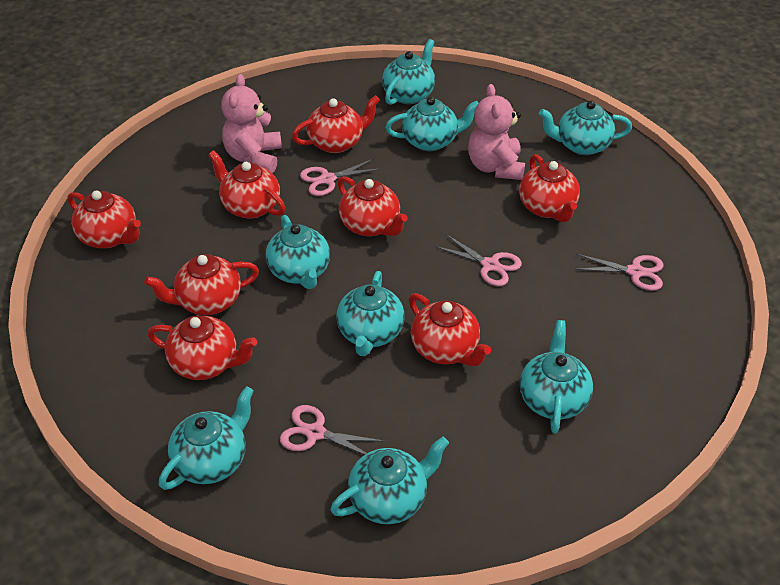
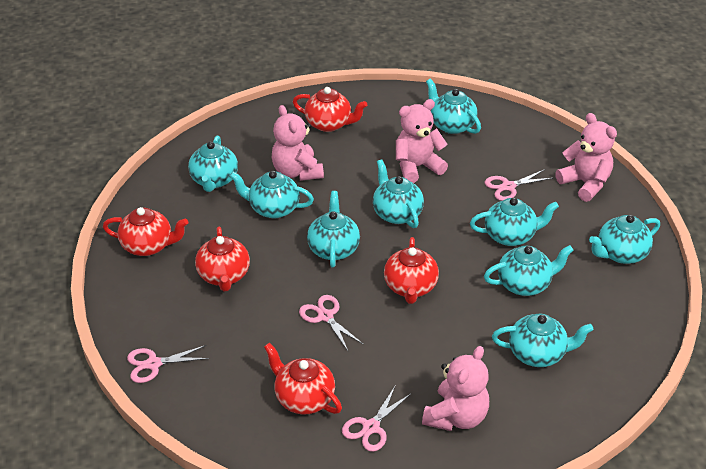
pink teddy bear: 2 -> 4
red teapot: 8 -> 5
turquoise teapot: 8 -> 9

